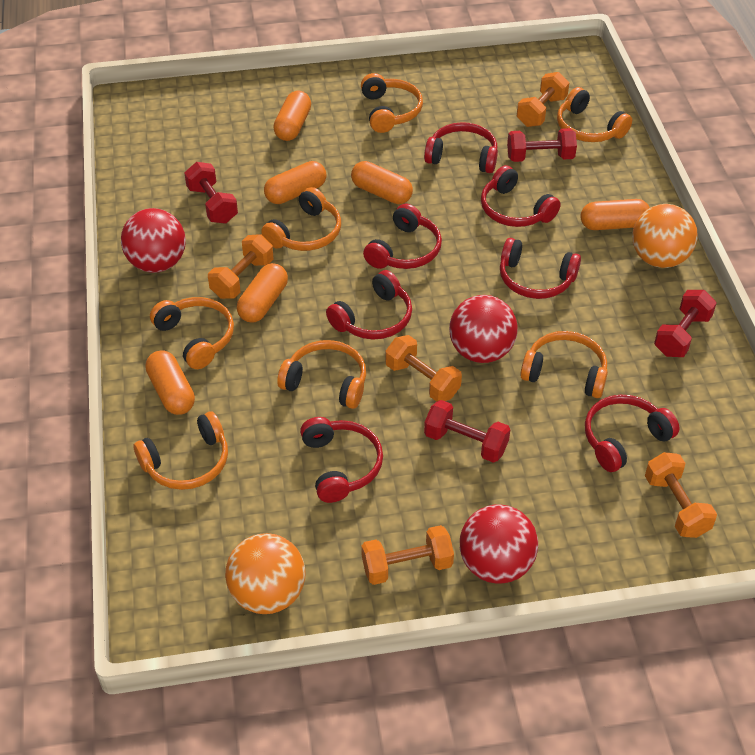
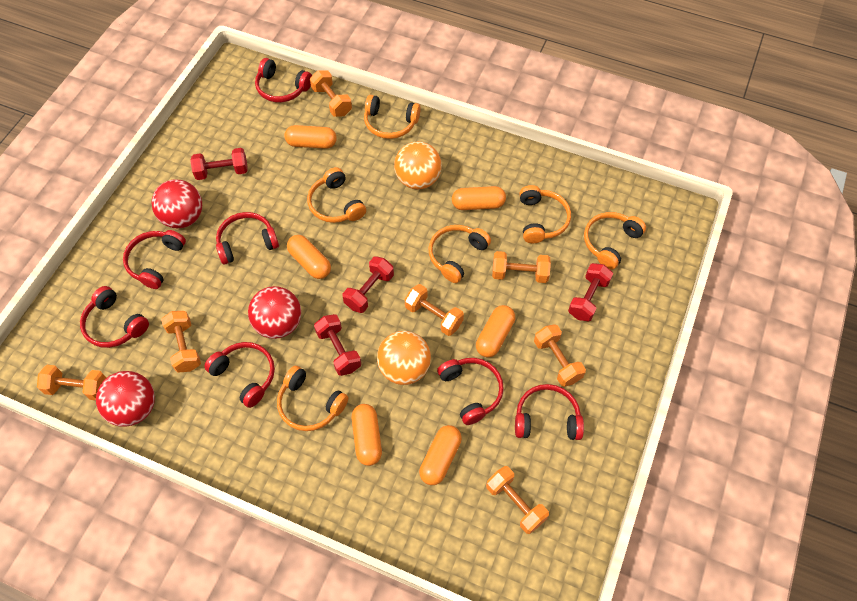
orange dumbbell: 5 -> 7
orange headphones: 7 -> 6

